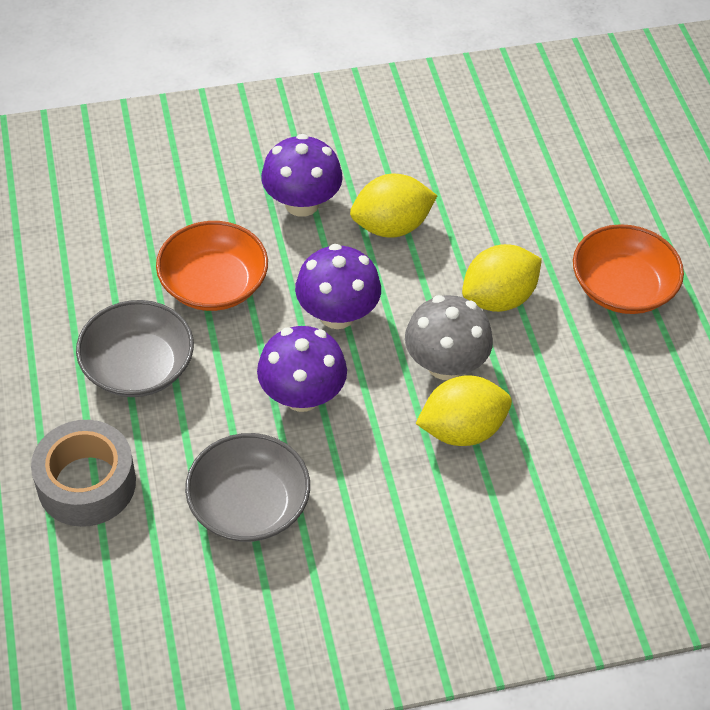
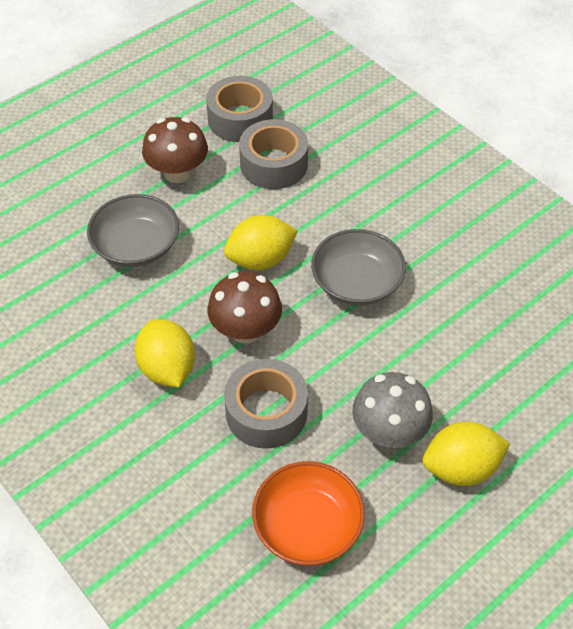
brown mushroom: 0 -> 2
grey tape: 1 -> 3
orange bowl: 2 -> 1
purple mushroom: 3 -> 0

